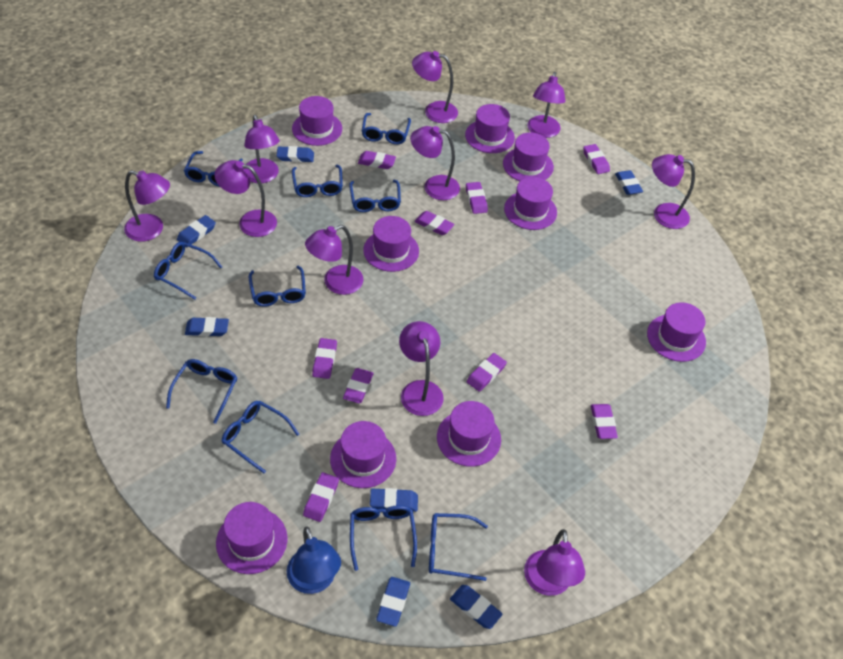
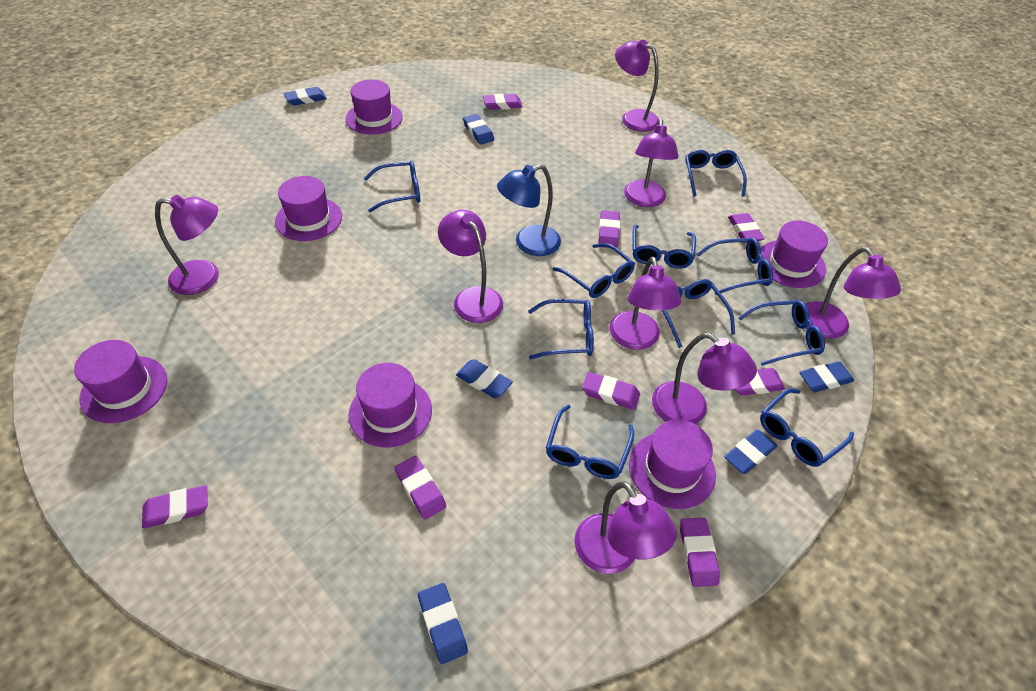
blue eraser: 7 -> 6
purple eraser: 9 -> 8
purple hat: 9 -> 6
purple lamp: 10 -> 8

